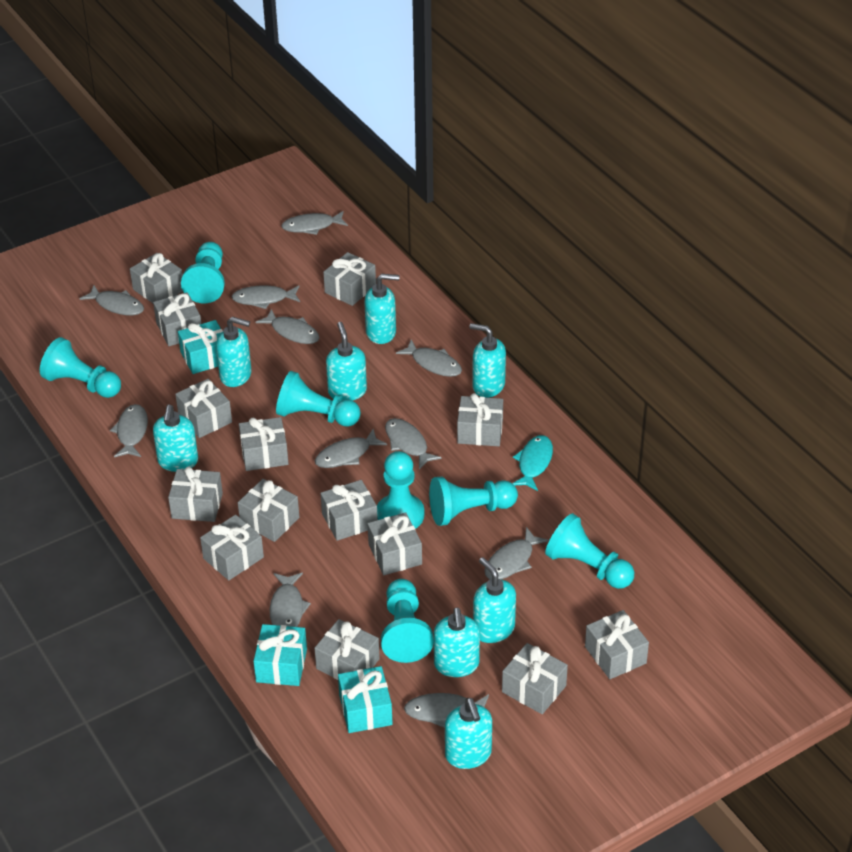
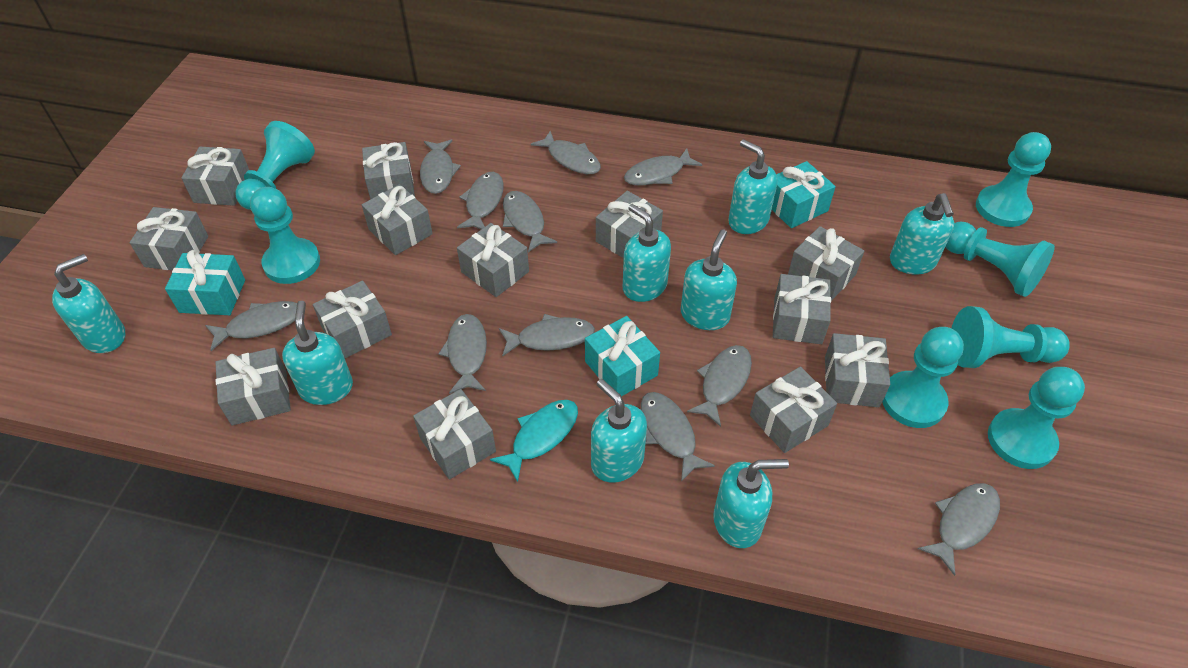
grey gift: 14 -> 13

